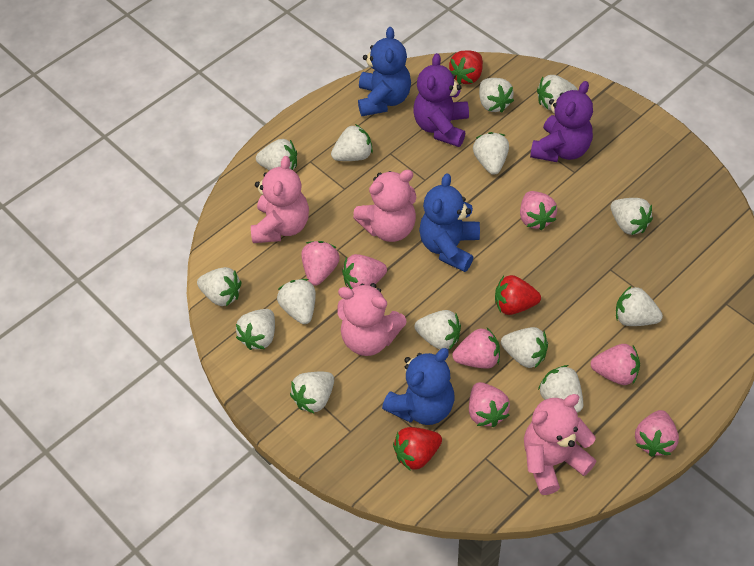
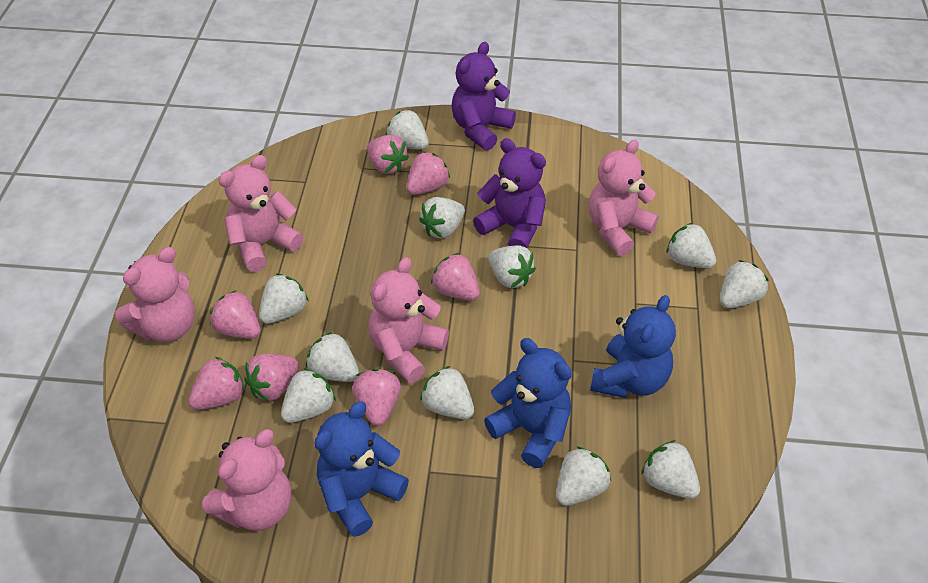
pink teddy bear: 4 -> 5
red strawberry: 3 -> 0
white strawberry: 14 -> 11

